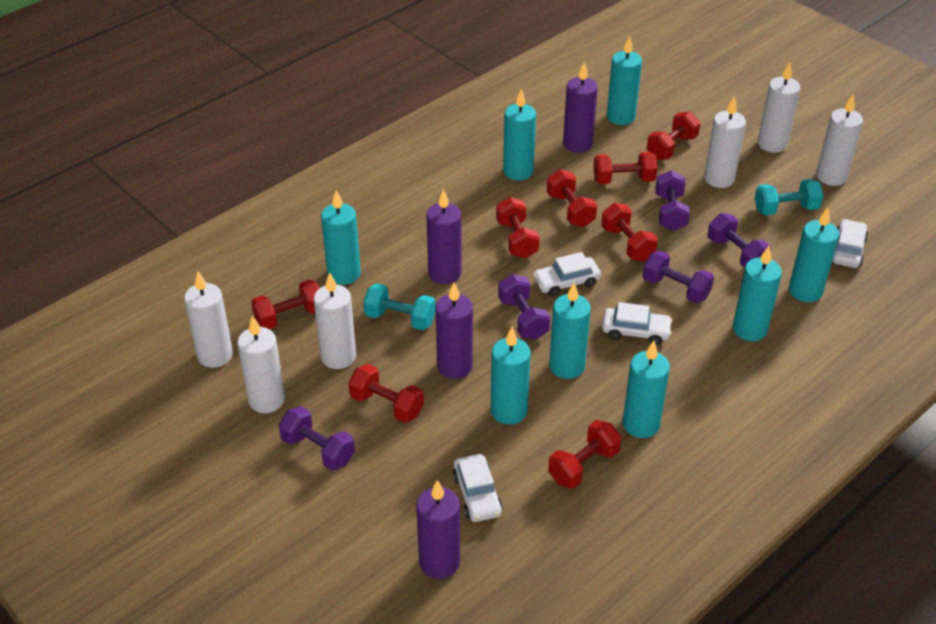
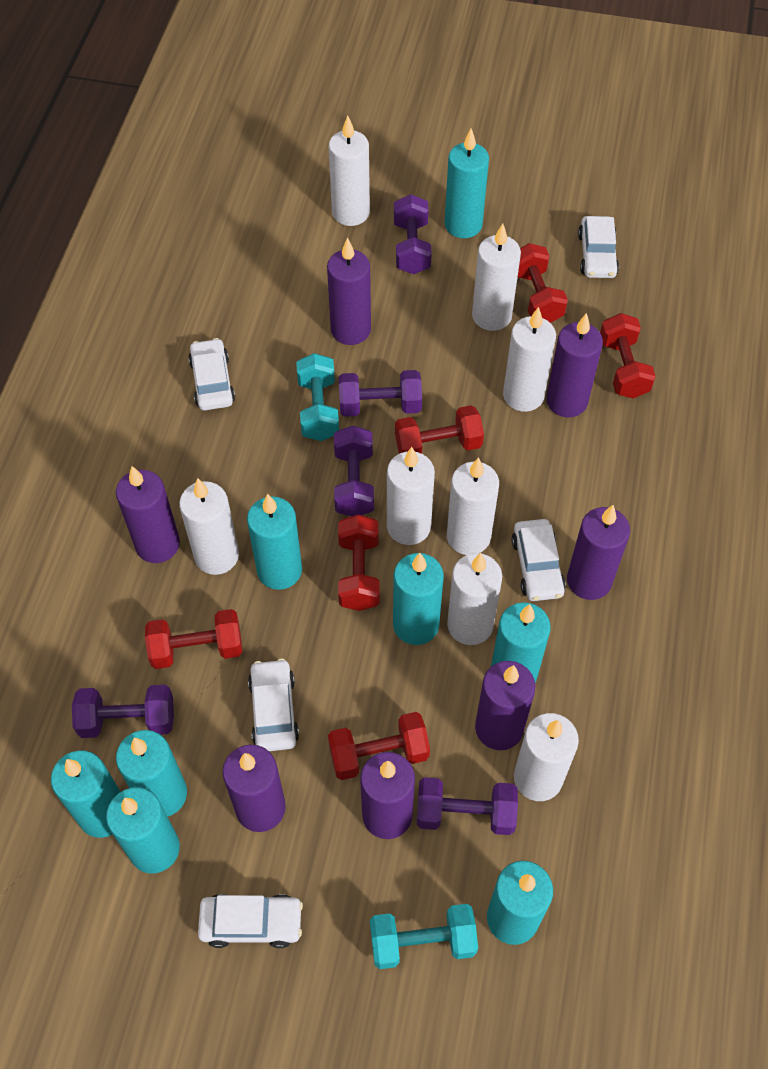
purple candle: 4 -> 7
red dumbbell: 8 -> 6
white candle: 6 -> 8
white car: 4 -> 5

